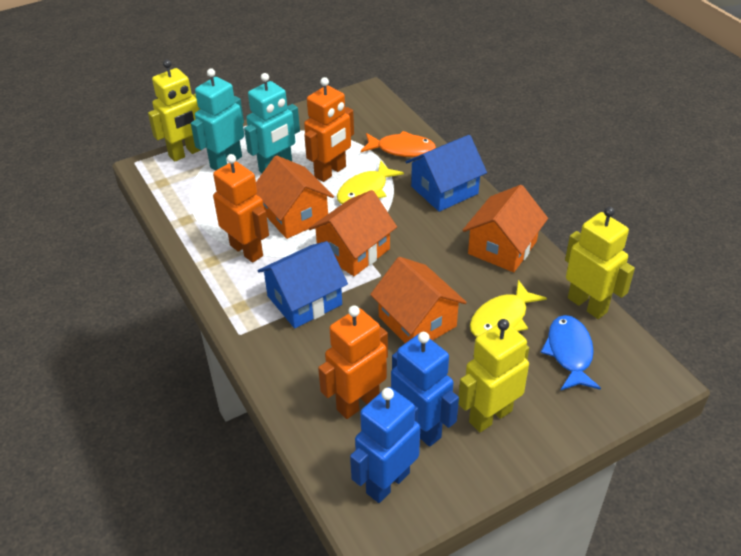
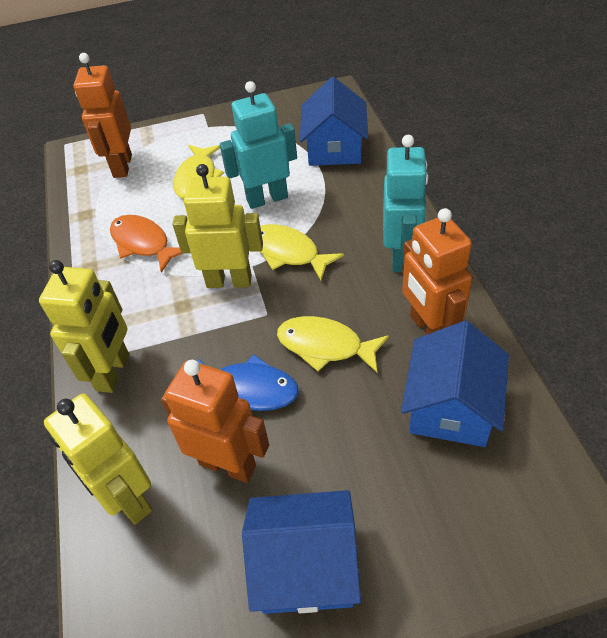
blue house: 2 -> 3
blue robot: 2 -> 0
orange house: 4 -> 0
yellow fish: 2 -> 3

